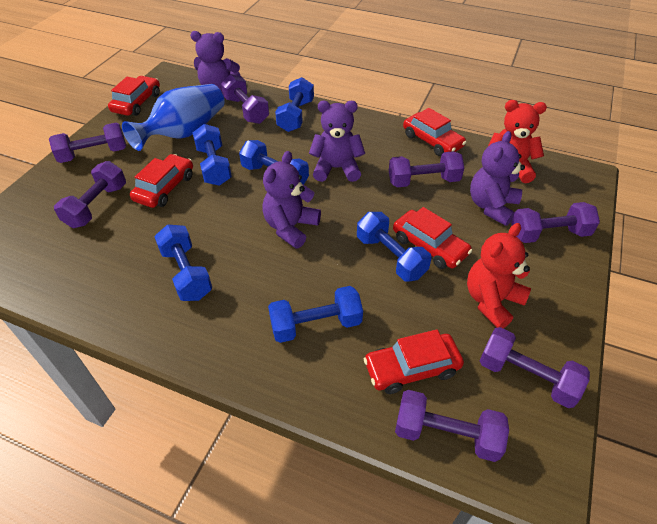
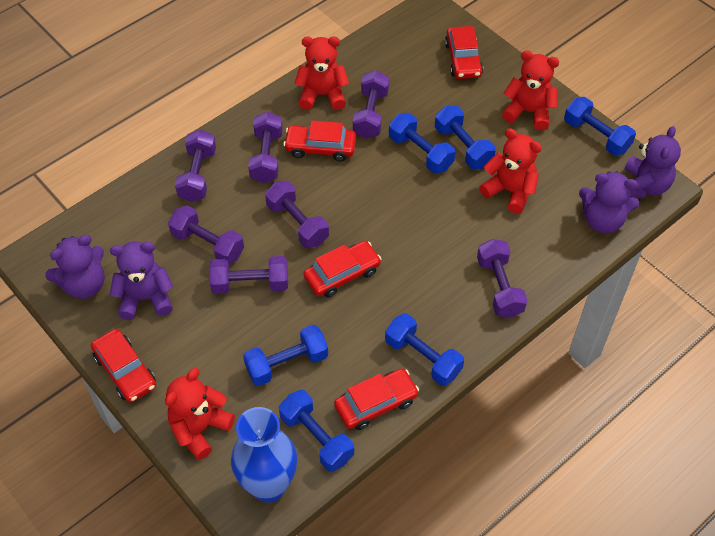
red teddy bear: 2 -> 4

